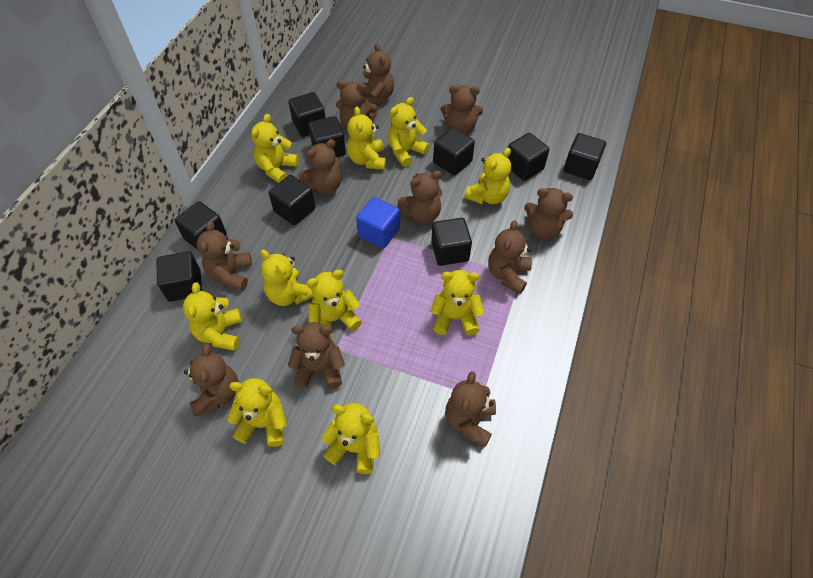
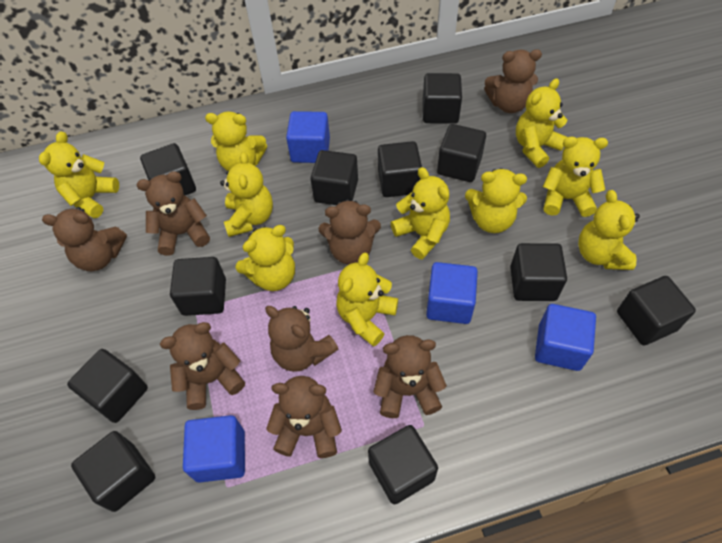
black cube: 9 -> 11
blue cube: 1 -> 4
brown teddy bear: 11 -> 8

